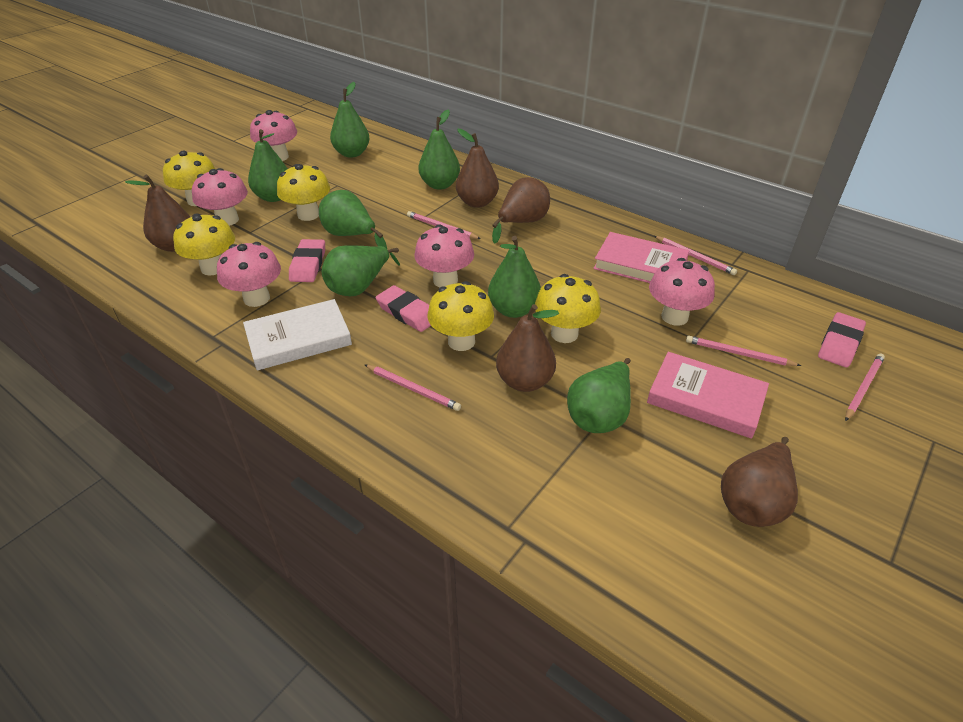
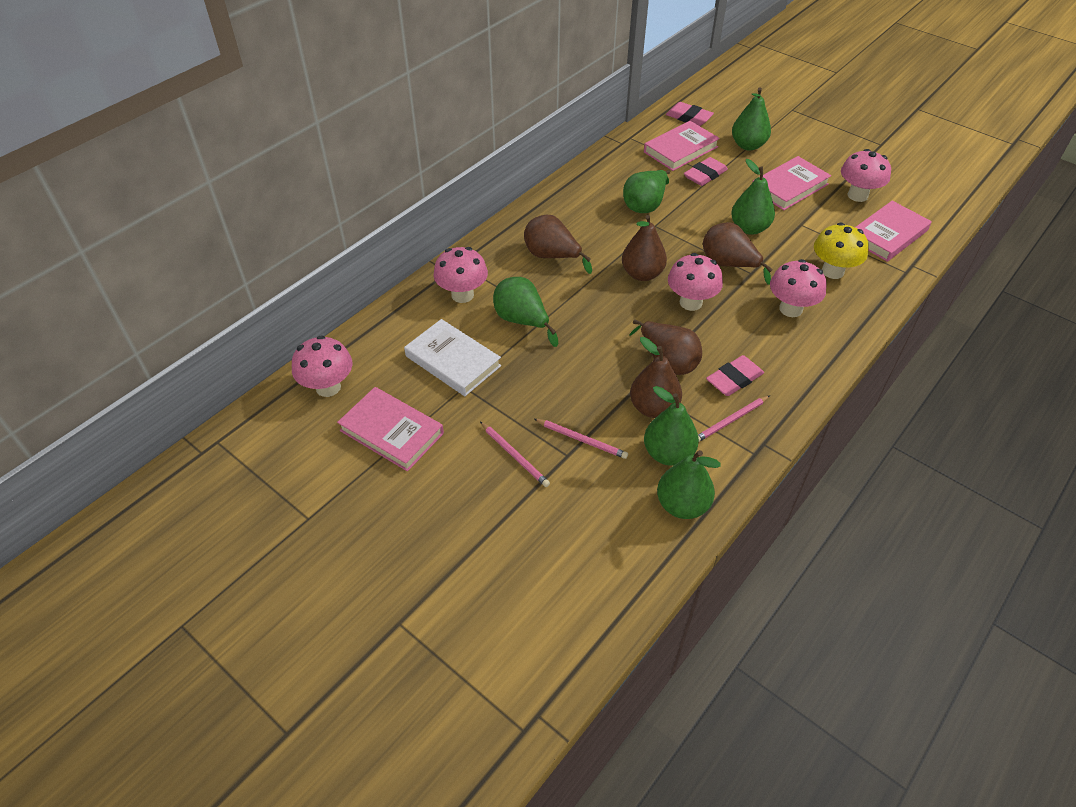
green pear: 7 -> 6
pink book: 2 -> 4
pink pencil: 5 -> 3
yellow mushroom: 5 -> 1

